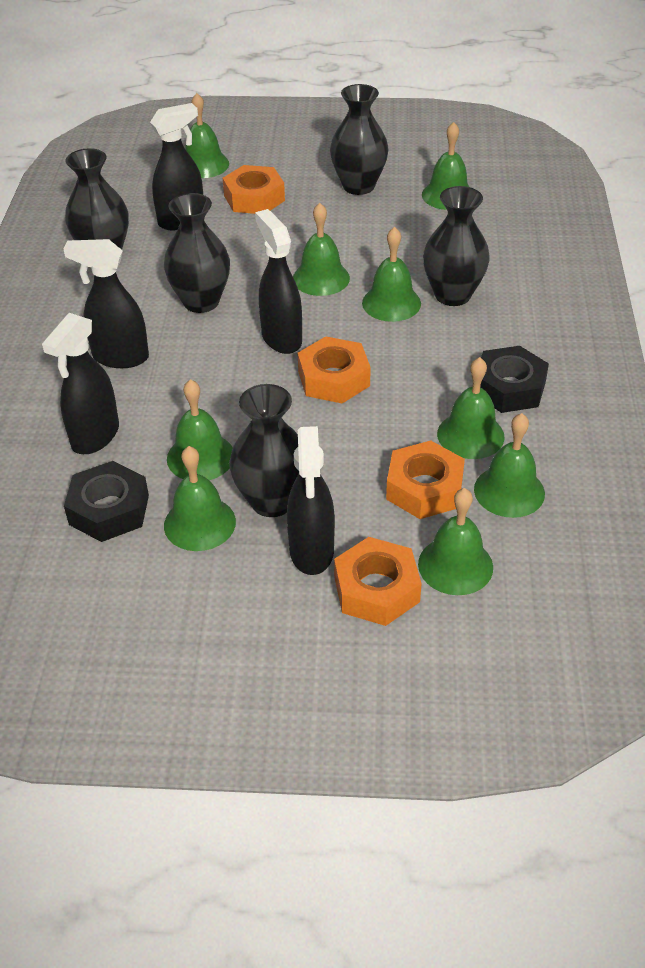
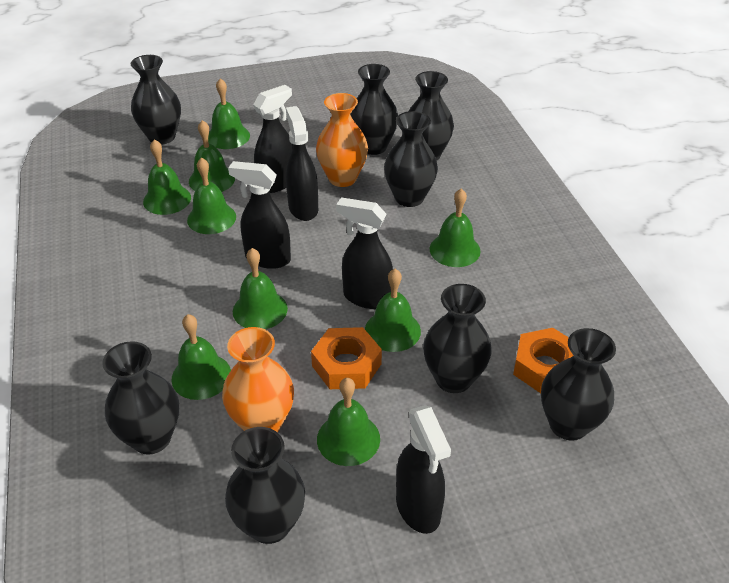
black nut: 2 -> 0
black vase: 5 -> 8
orange nut: 4 -> 2
orange vase: 0 -> 2

